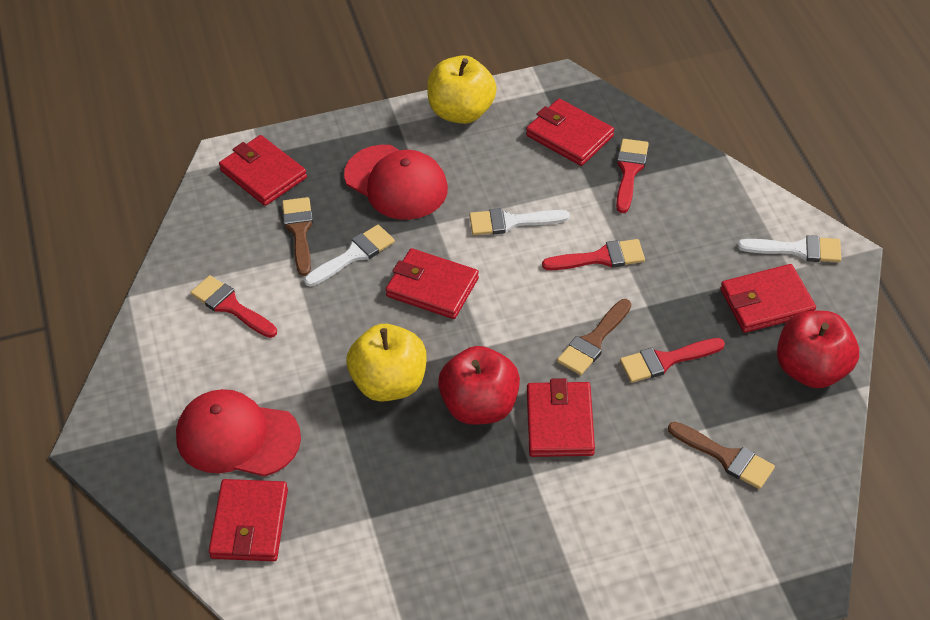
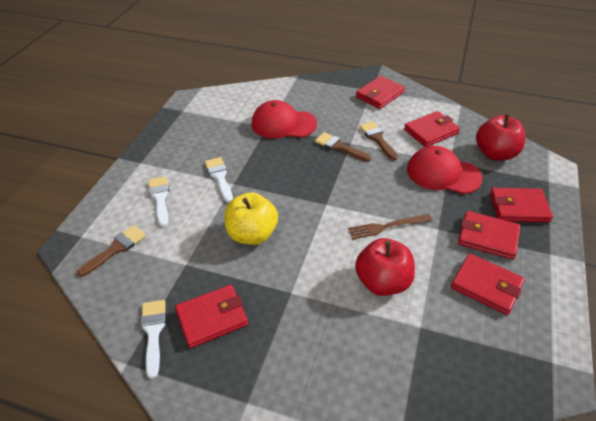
brown fork: 0 -> 1
red brush: 4 -> 0
yellow apple: 2 -> 1

